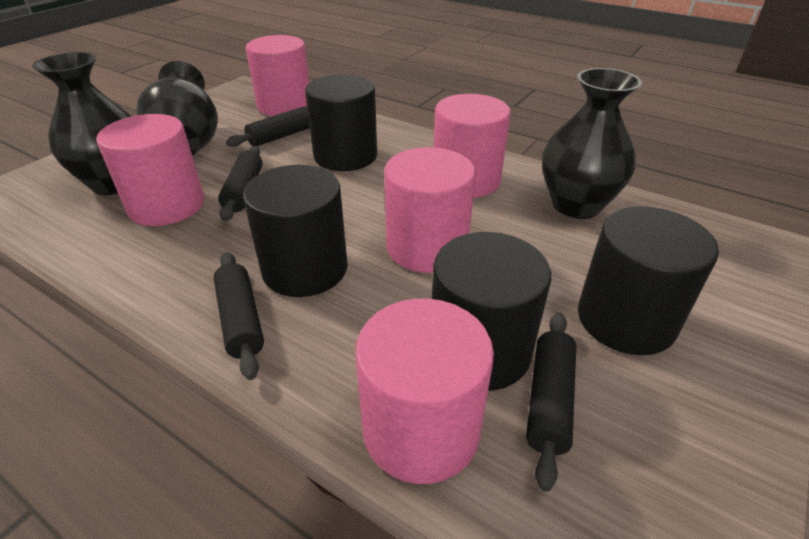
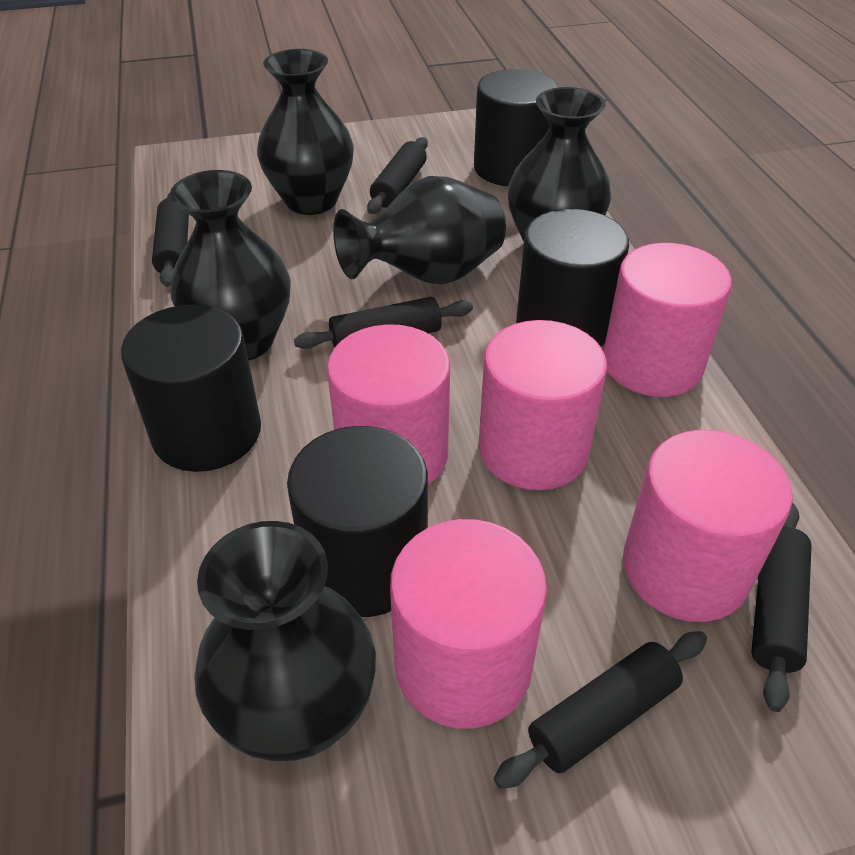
black rolling pin: 4 -> 5
black vase: 3 -> 5

